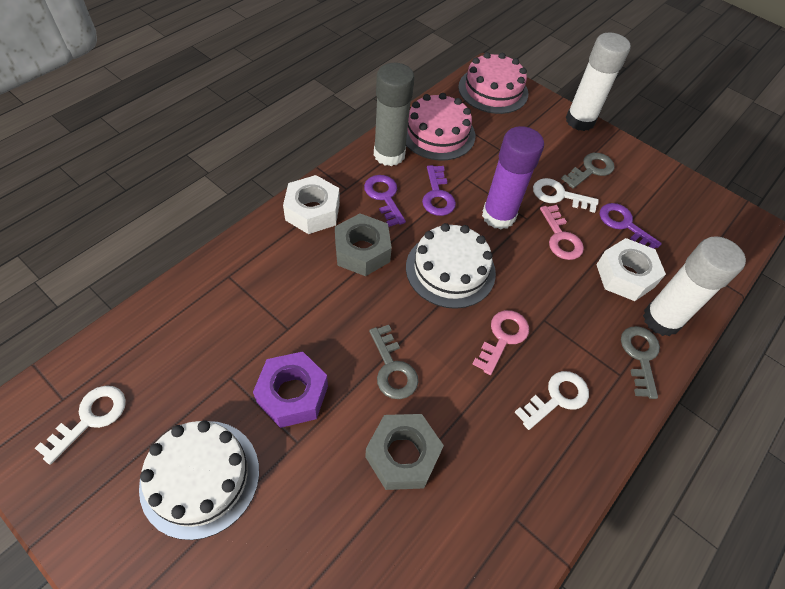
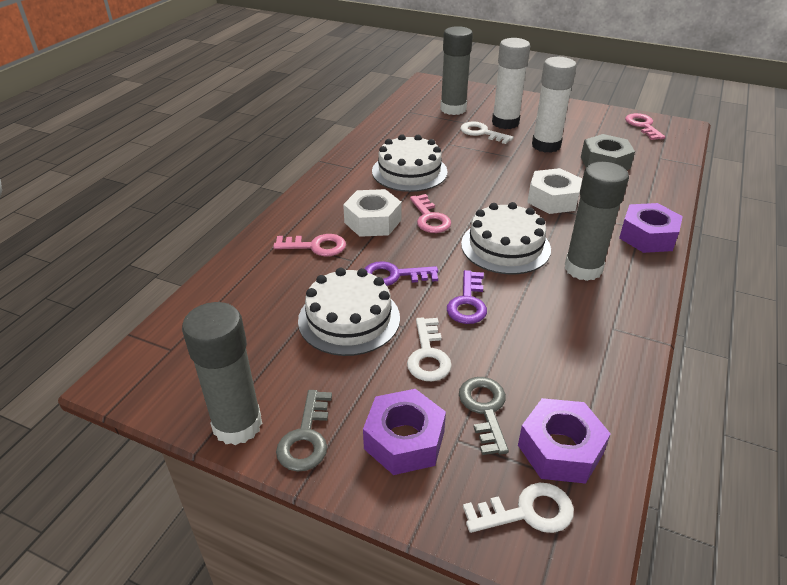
grey glue stick: 1 -> 3
grey key: 3 -> 2
grey nut: 2 -> 1
pink cake: 2 -> 0
pink key: 2 -> 3
purple glue stick: 1 -> 0
purple key: 3 -> 2
purple nut: 1 -> 3
white cake: 2 -> 3

